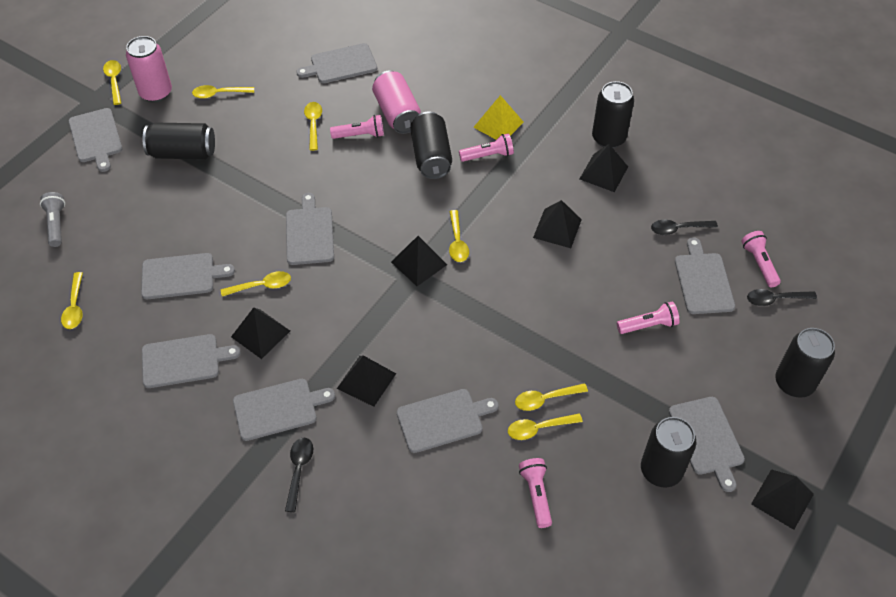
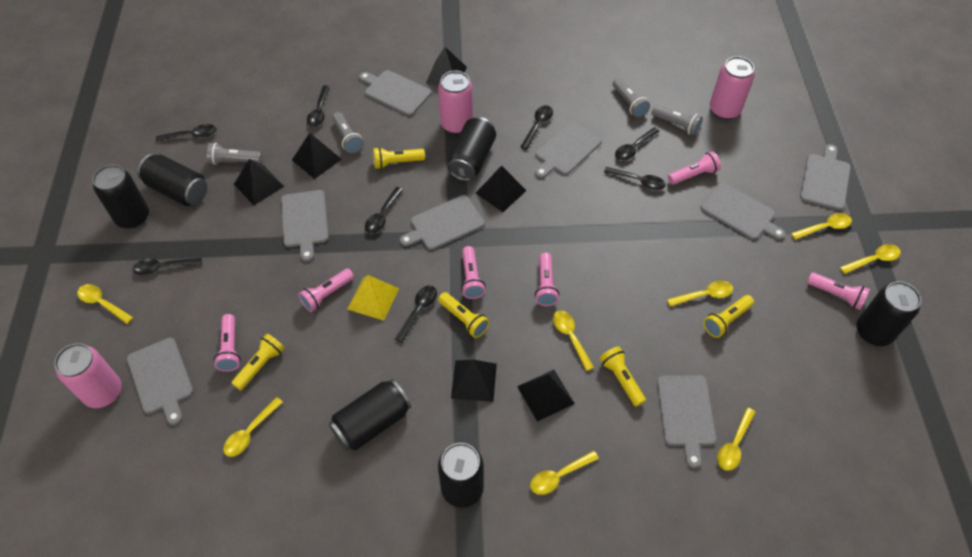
black can: 5 -> 6
black spoon: 3 -> 8
grey cutting board: 9 -> 8
grey flashlight: 1 -> 4
pink can: 2 -> 3
pink flashlight: 5 -> 6
yellow flashlight: 0 -> 5

